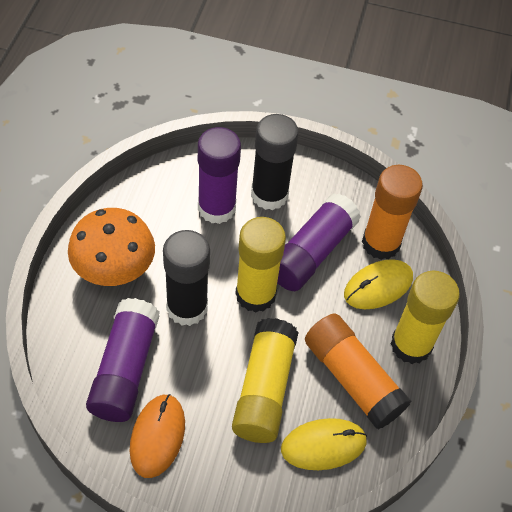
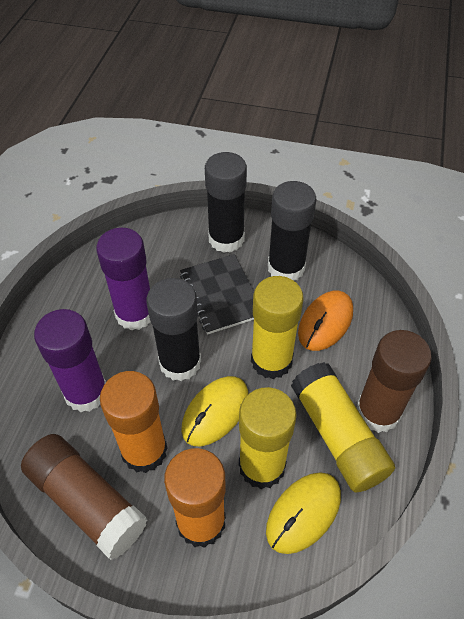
black glue stick: 2 -> 3
black notebook: 0 -> 1
brown glue stick: 0 -> 2
orange mushroom: 1 -> 0
purple glue stick: 3 -> 2

